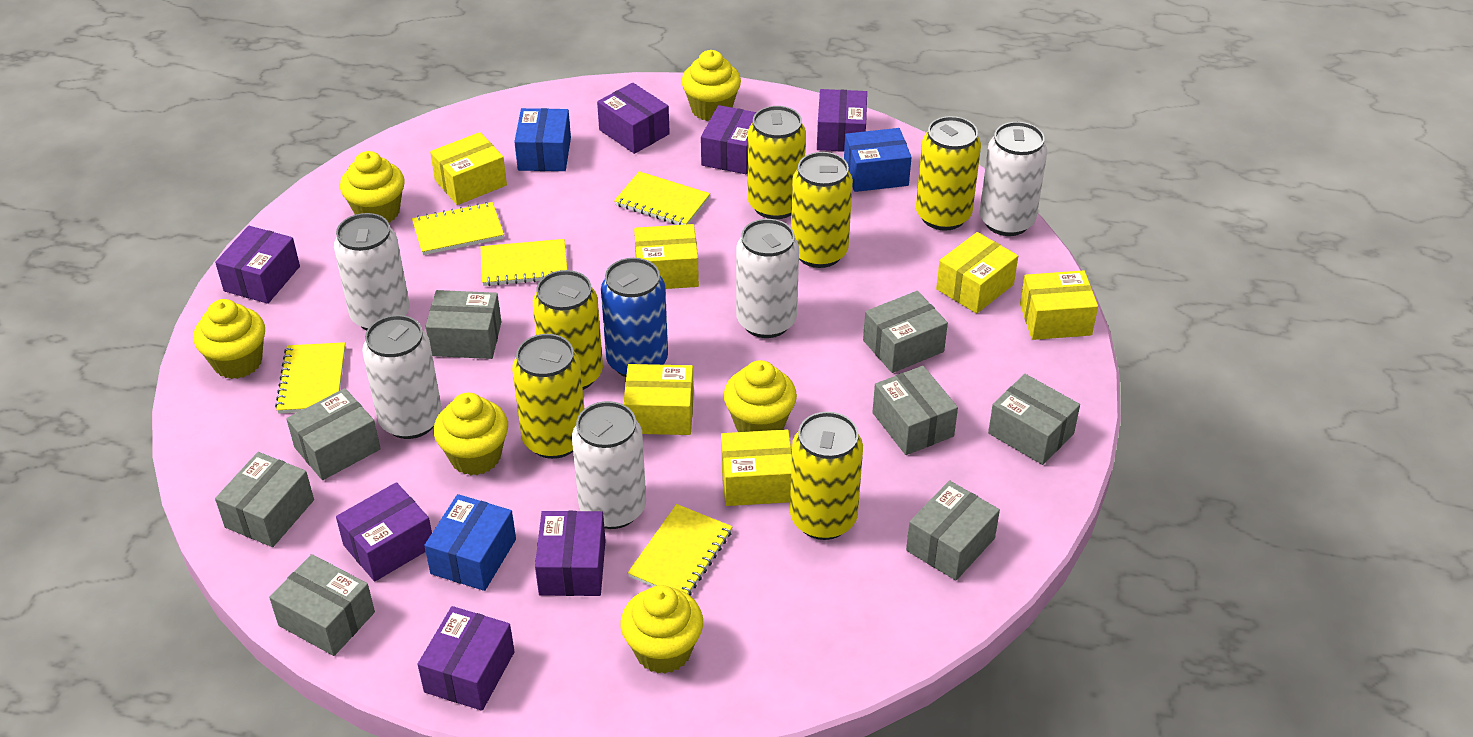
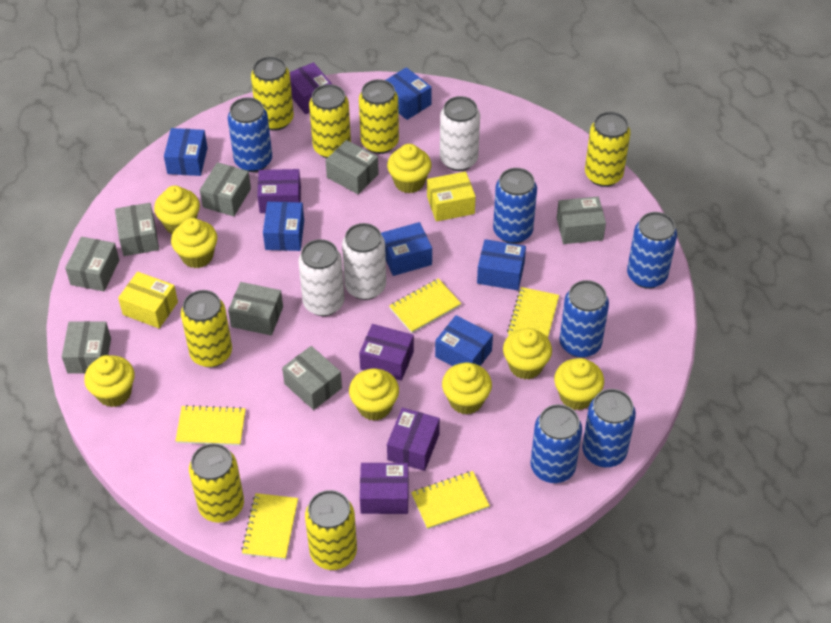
blue box: 3 -> 6
blue can: 1 -> 6
purple box: 7 -> 5
white can: 5 -> 3
yellow box: 6 -> 2
yellow can: 6 -> 7
yellow cupcake: 6 -> 8

